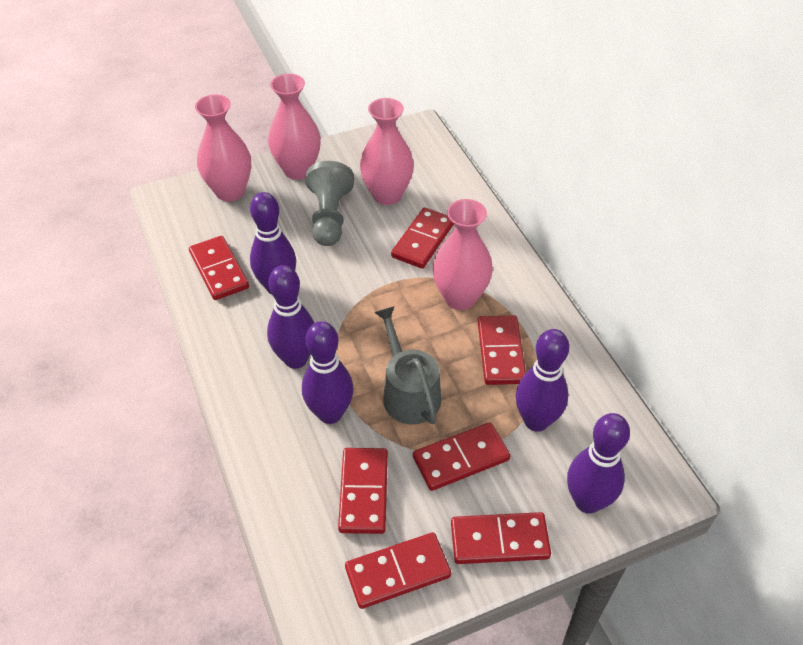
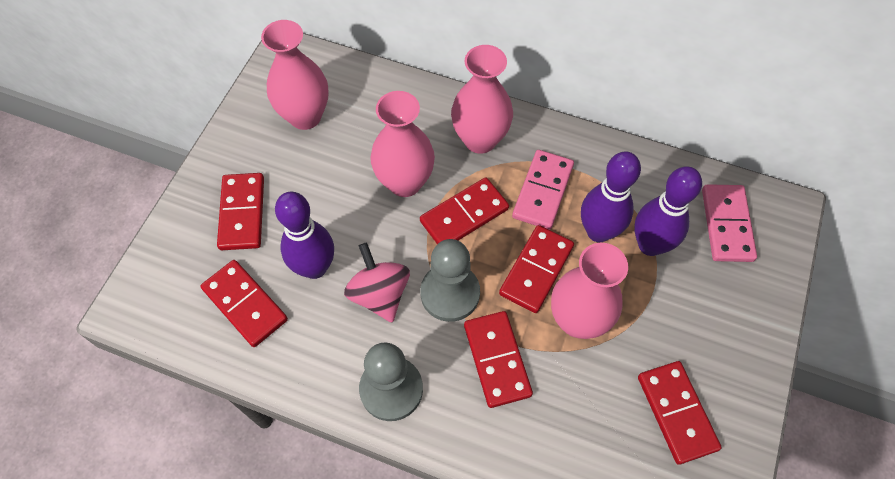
grey pawn: 1 -> 2
grey watering can: 1 -> 0
pink domino: 0 -> 2
pink spinning top: 0 -> 1
purple bowling pin: 5 -> 3
red domino: 7 -> 6

